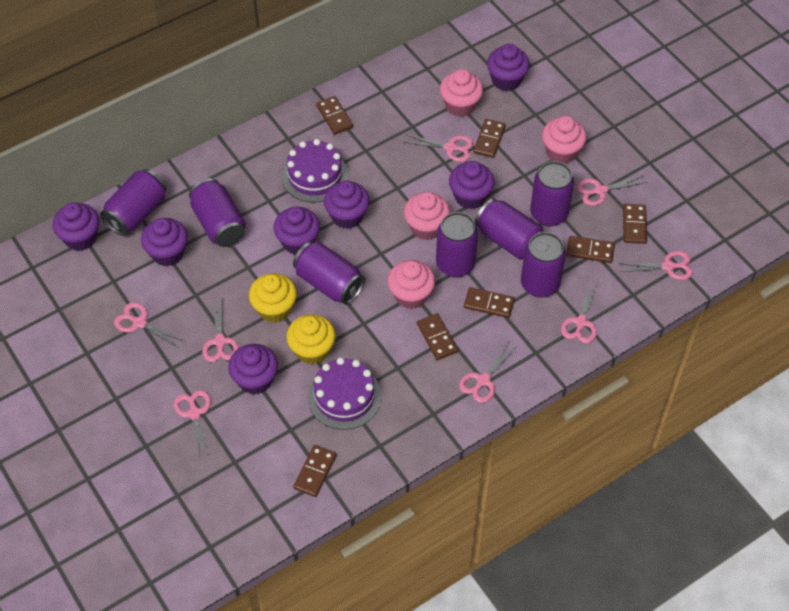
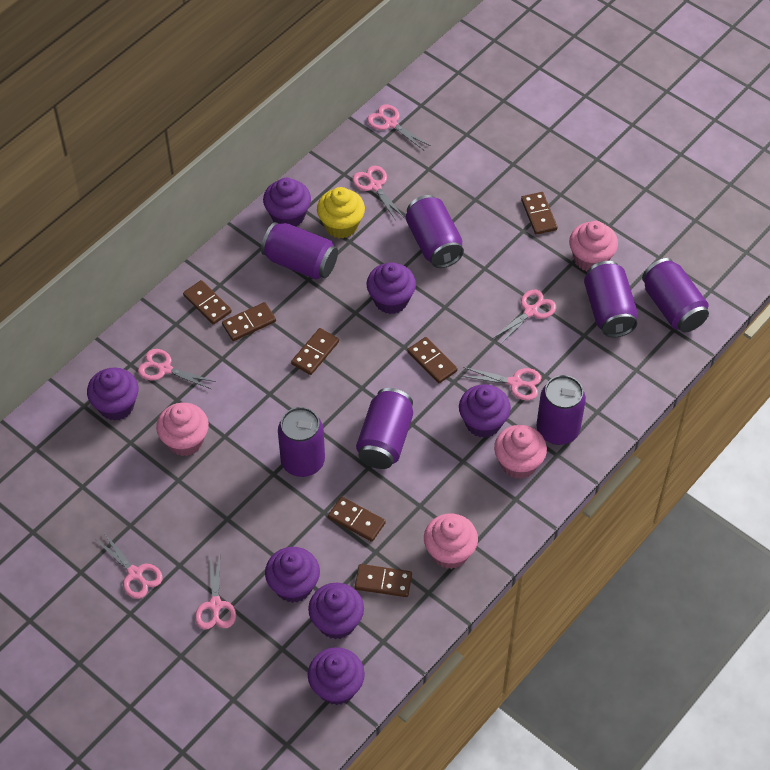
pink scissors: 8 -> 7
purple cake: 2 -> 0
yellow cupcake: 2 -> 1

